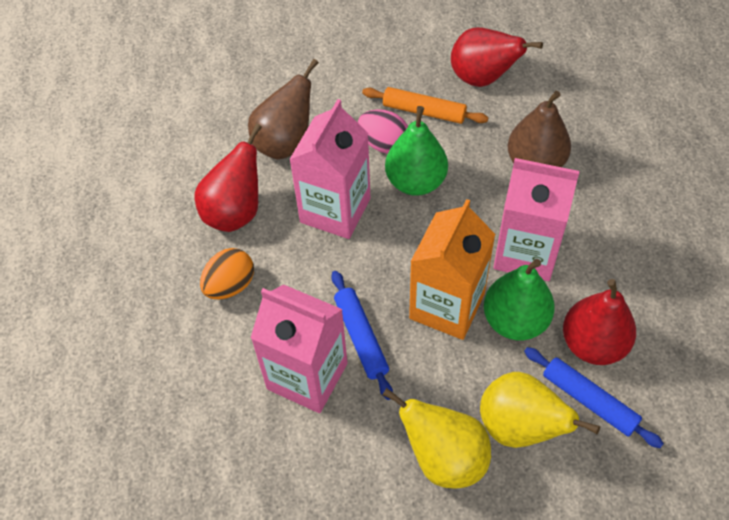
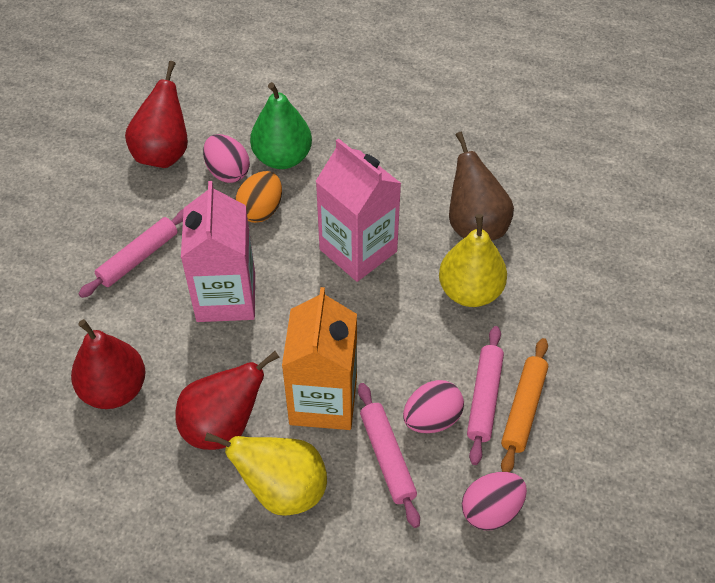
blue rolling pin: 2 -> 0
brown pear: 2 -> 1
green pear: 2 -> 1
pink carton: 3 -> 2
pink egg: 1 -> 3
pink rolling pin: 0 -> 3

